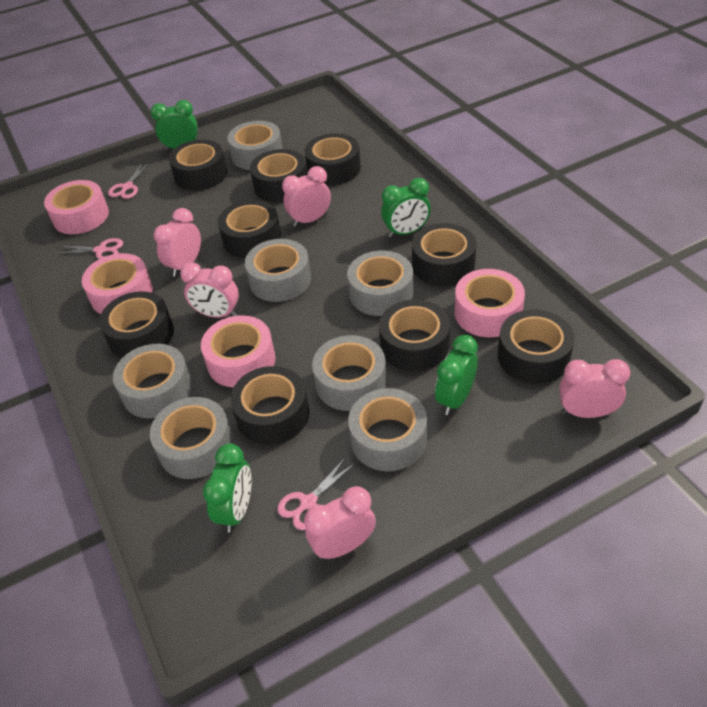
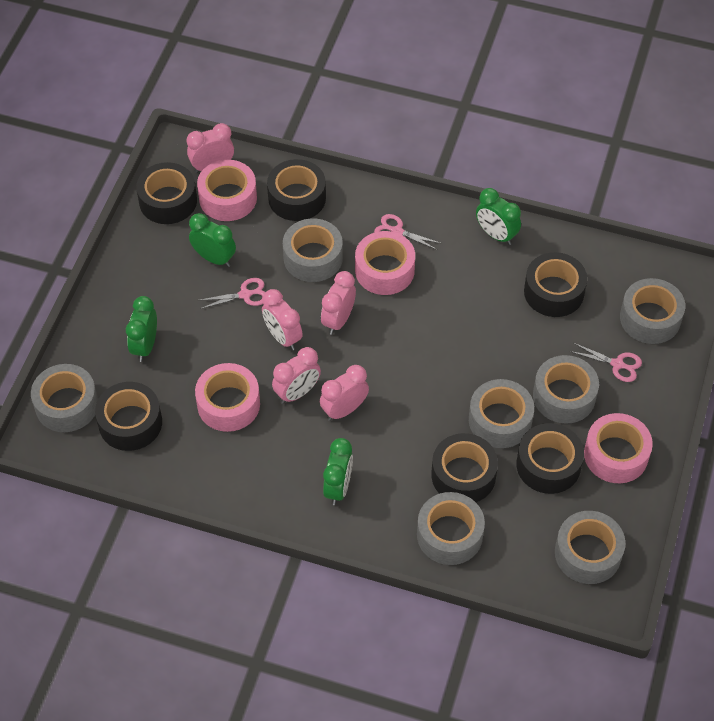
black tape: 9 -> 6

